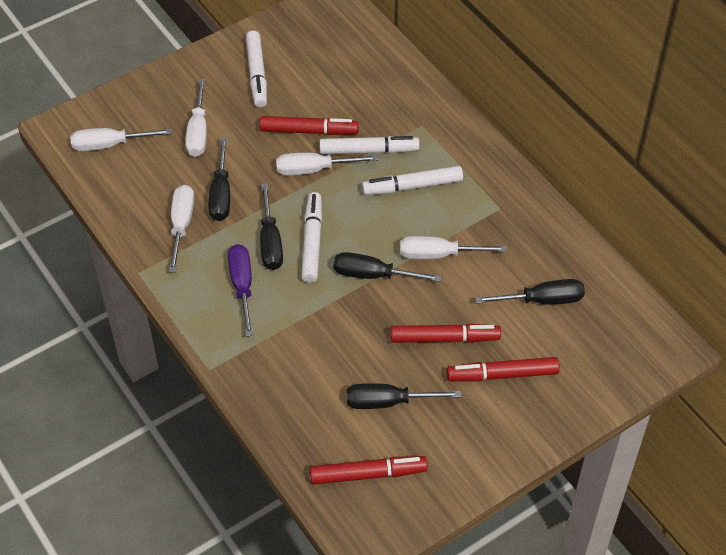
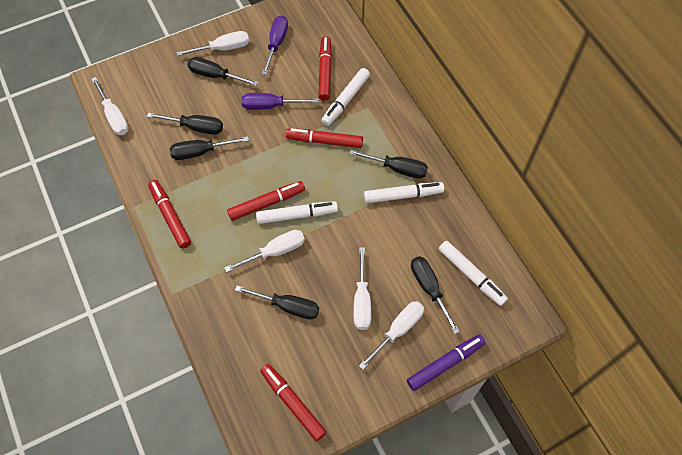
black screwdriver: 5 -> 6
purple marker: 0 -> 1
purple screwdriver: 1 -> 2
red marker: 4 -> 5

